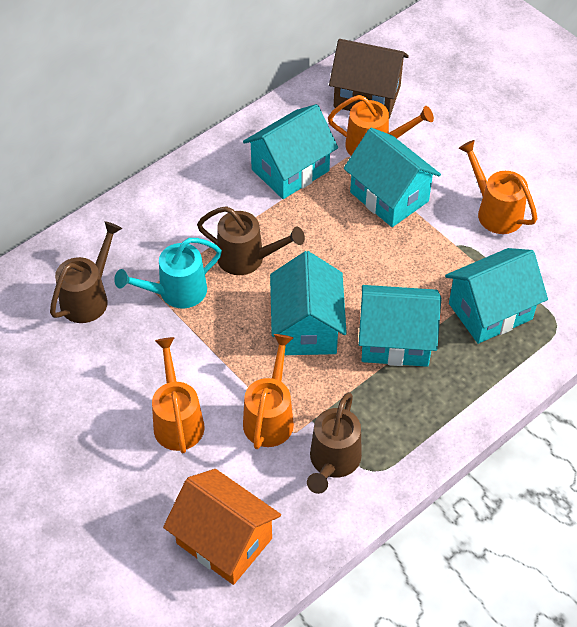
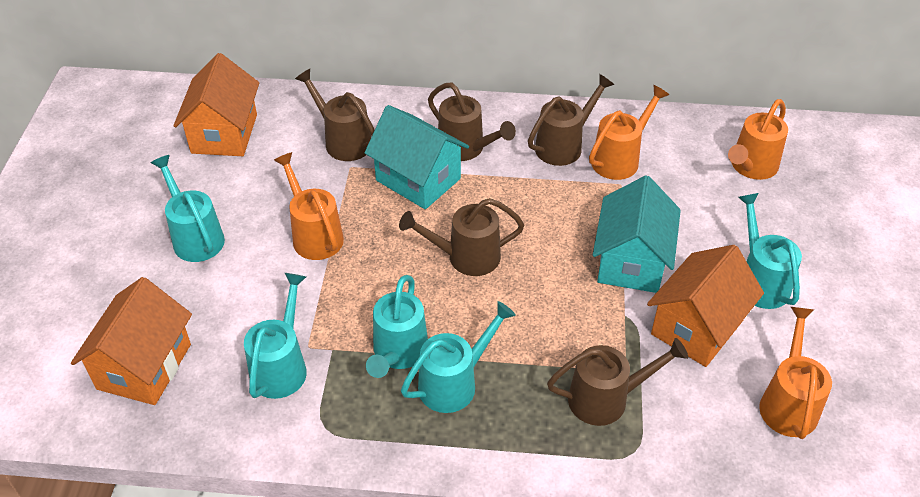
brown house: 1 -> 0
brown watering can: 3 -> 5
orange house: 1 -> 3
turquoise house: 5 -> 2
turquoise watering can: 1 -> 5

